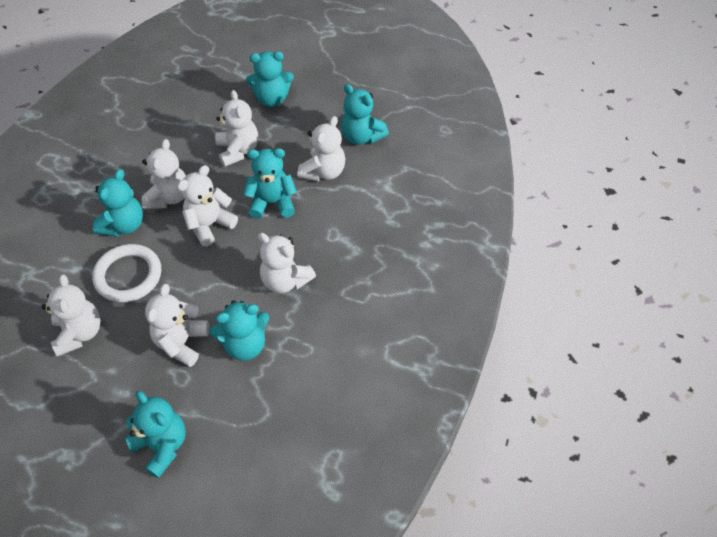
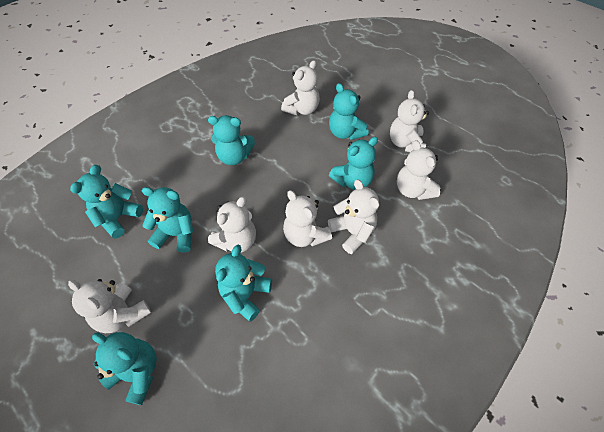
turquoise teddy bear: 6 -> 7
white ring: 1 -> 0

